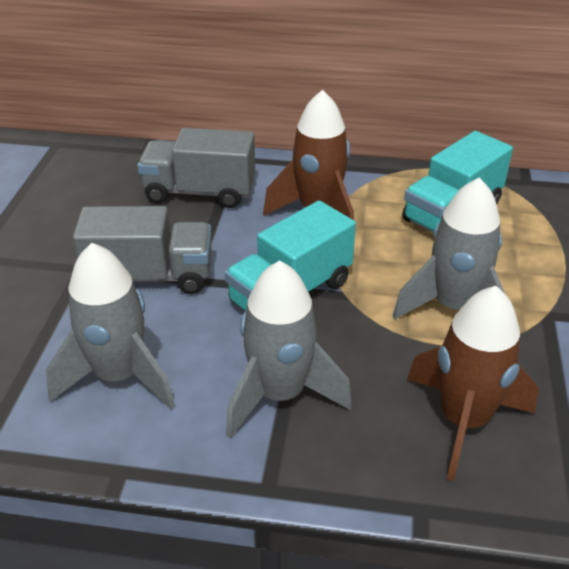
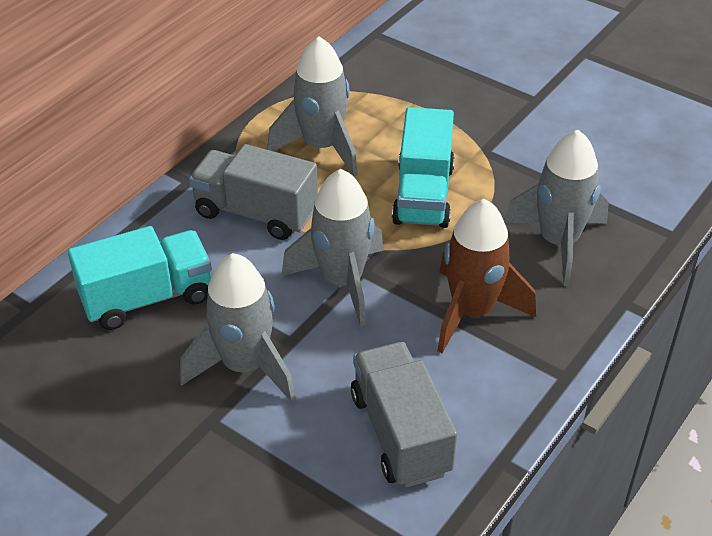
brown rocket: 2 -> 1
grey rocket: 3 -> 4

